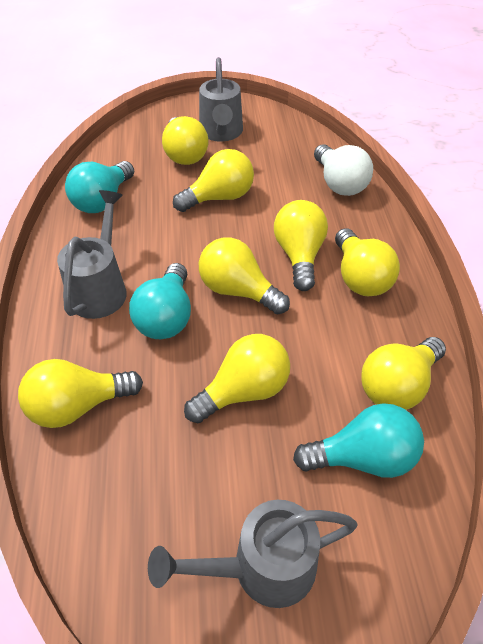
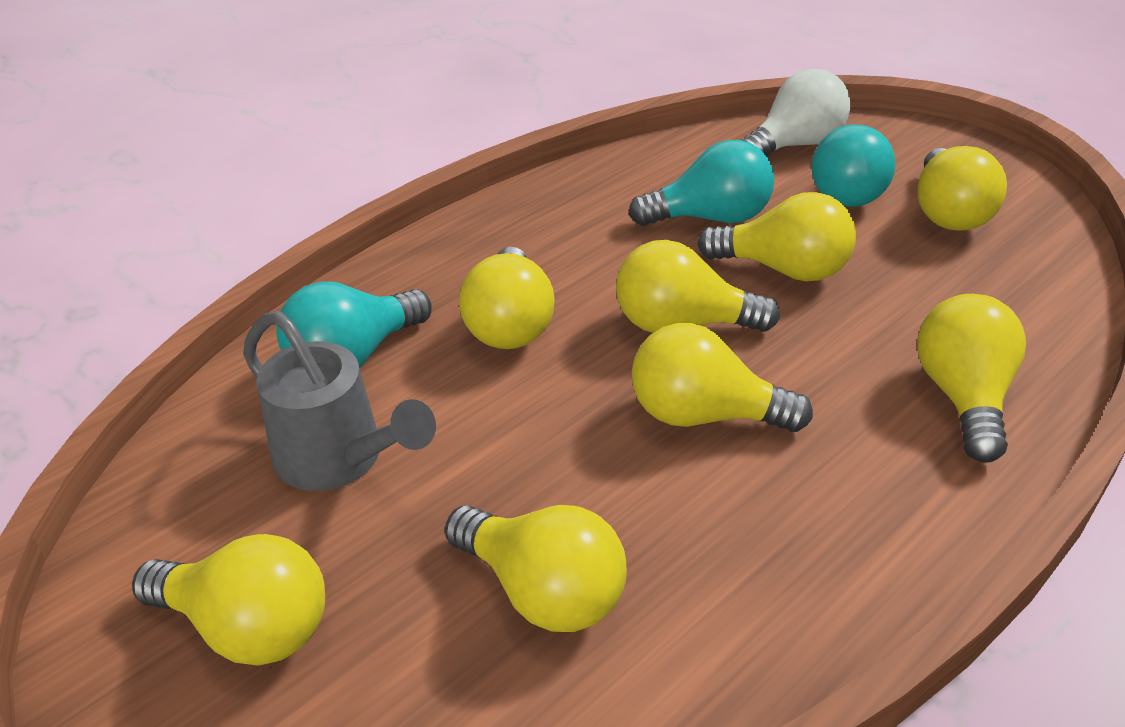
grey watering can: 3 -> 1

